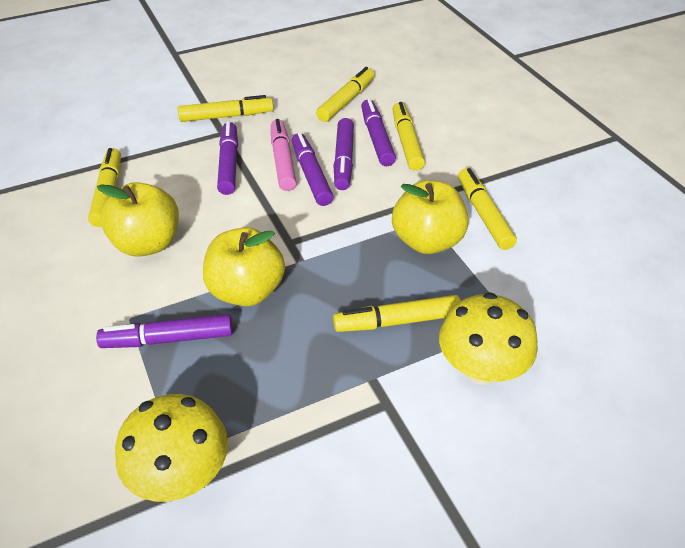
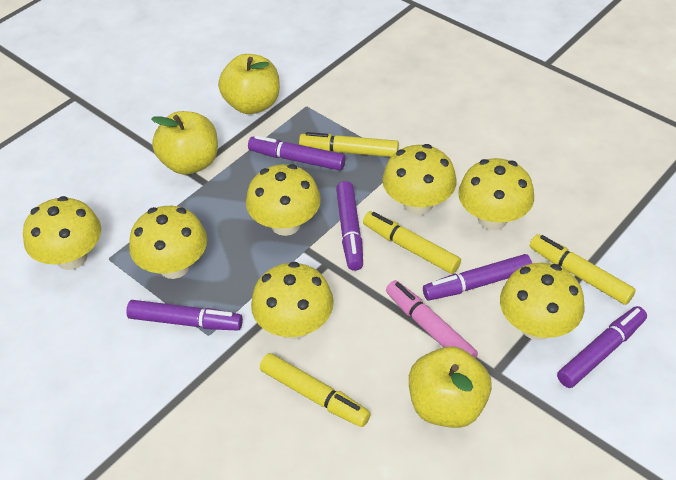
yellow marker: 6 -> 4
yellow mushroom: 2 -> 7

